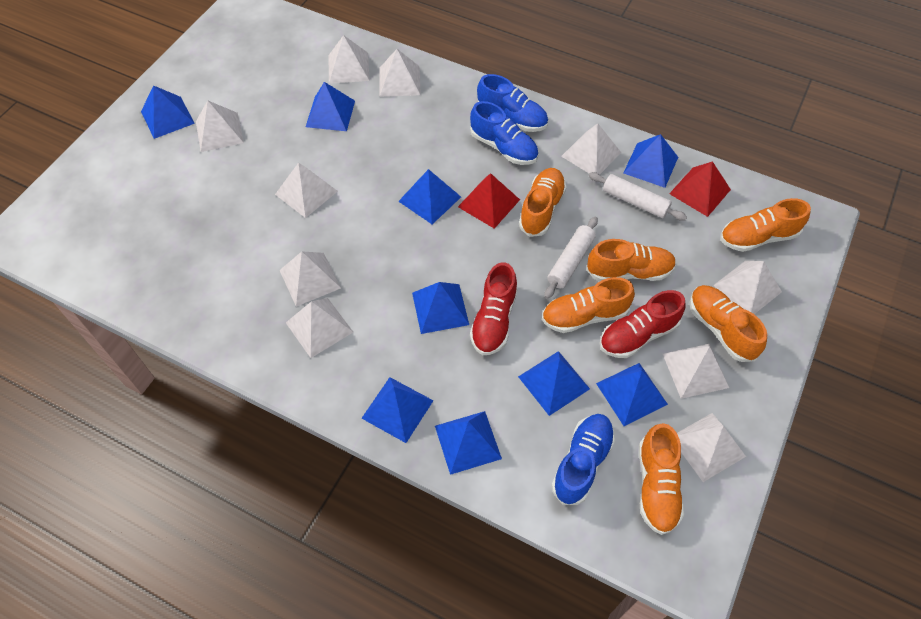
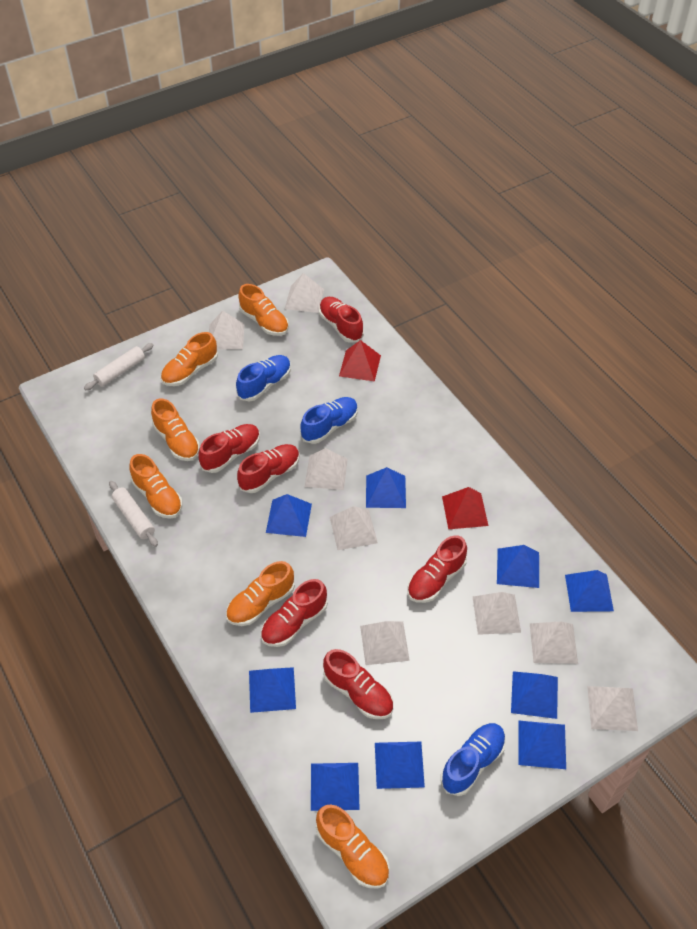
red shoe: 2 -> 6
white pyramid: 10 -> 8

